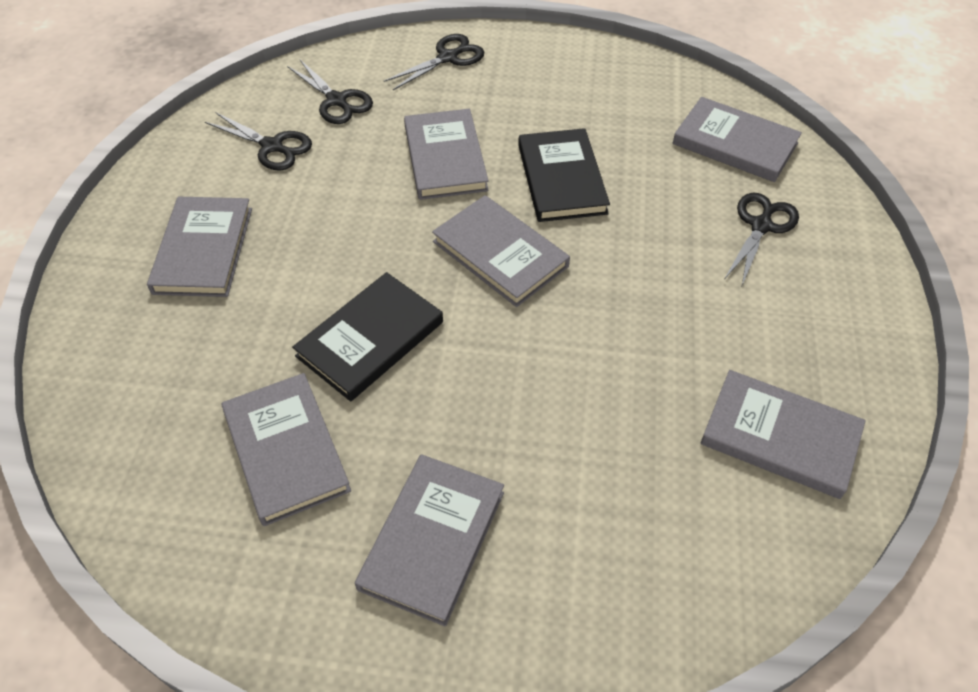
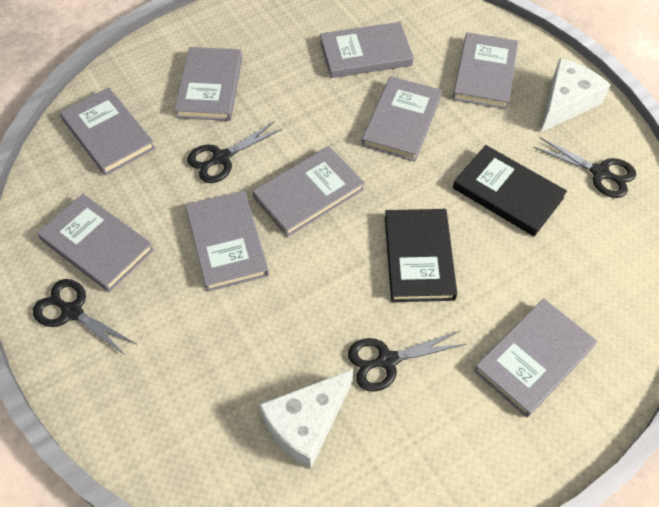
grey book: 7 -> 9
white cheese: 0 -> 2

